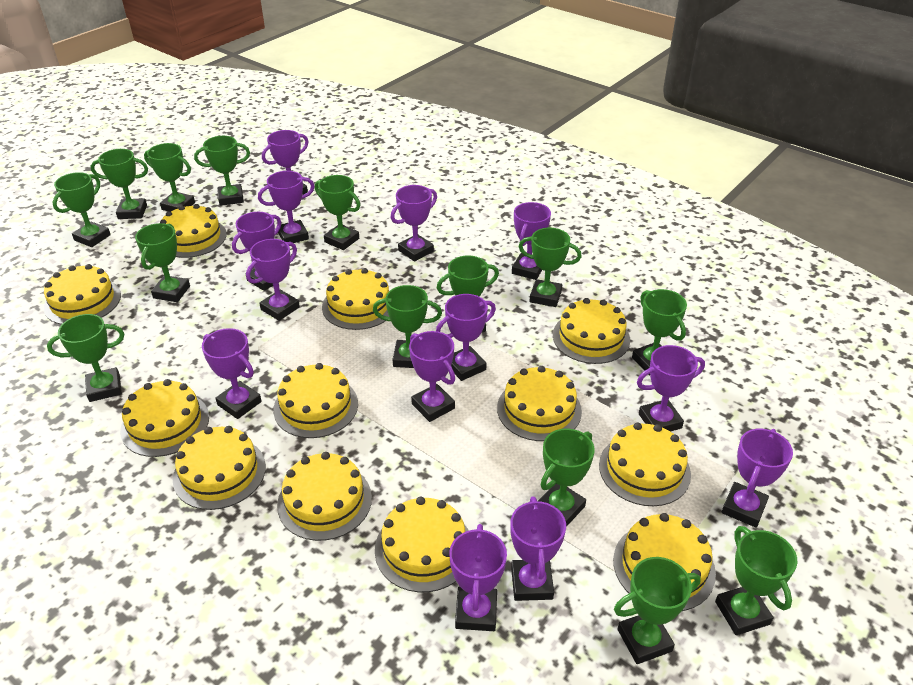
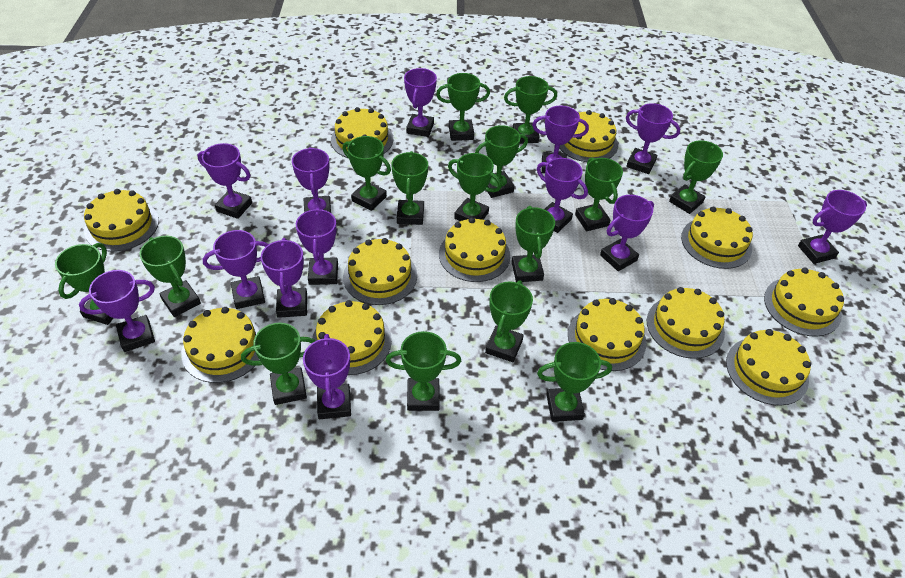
green trophy: 14 -> 15

